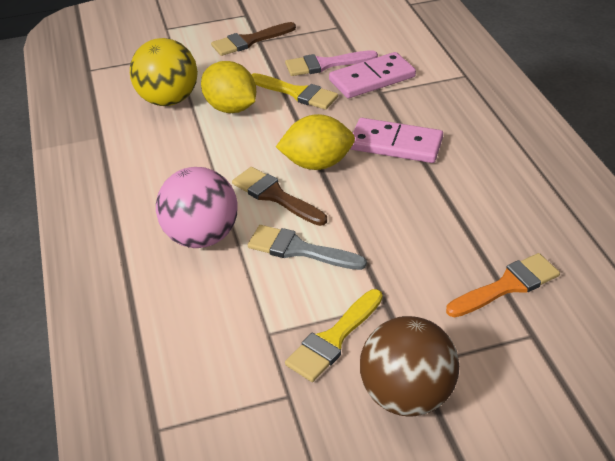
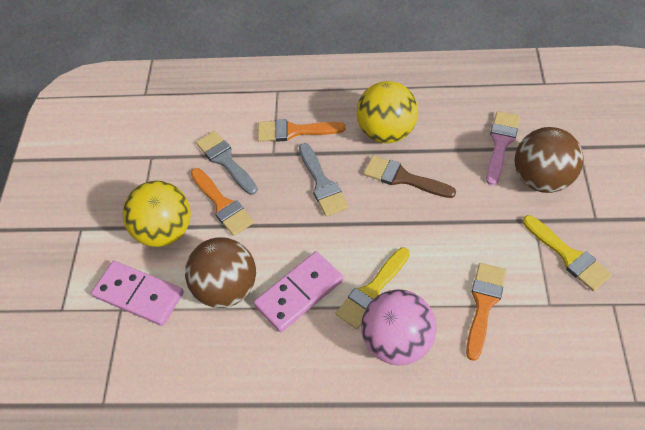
brown ball: 1 -> 2
brown brush: 2 -> 1
grey brush: 1 -> 2
orange brush: 1 -> 3
yellow ball: 1 -> 2
yellow lemon: 2 -> 0

